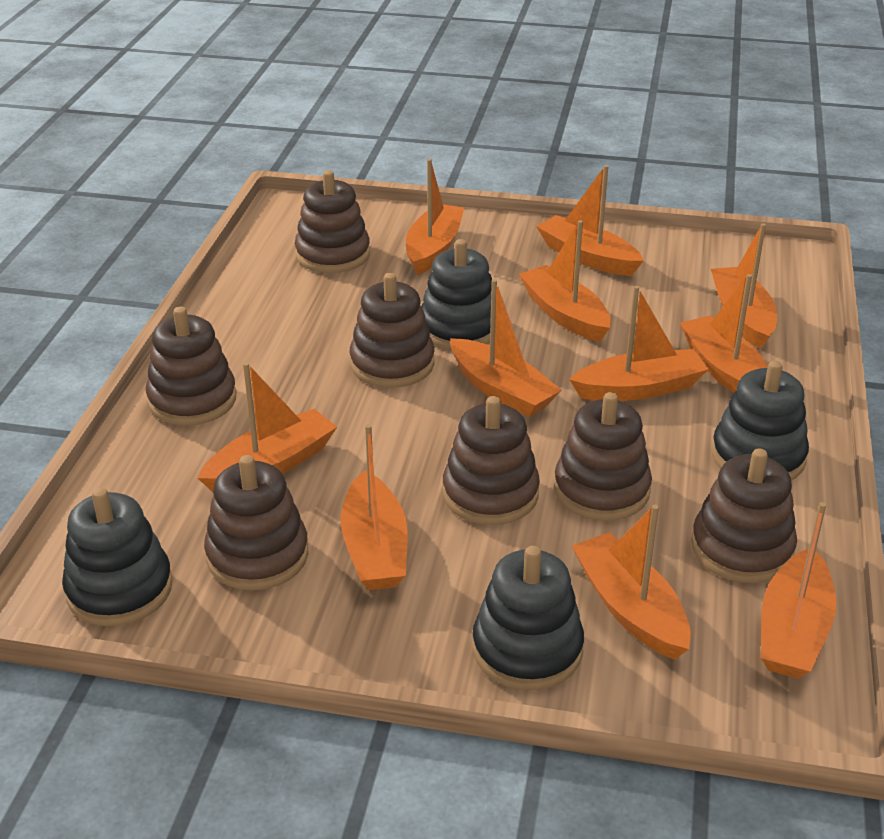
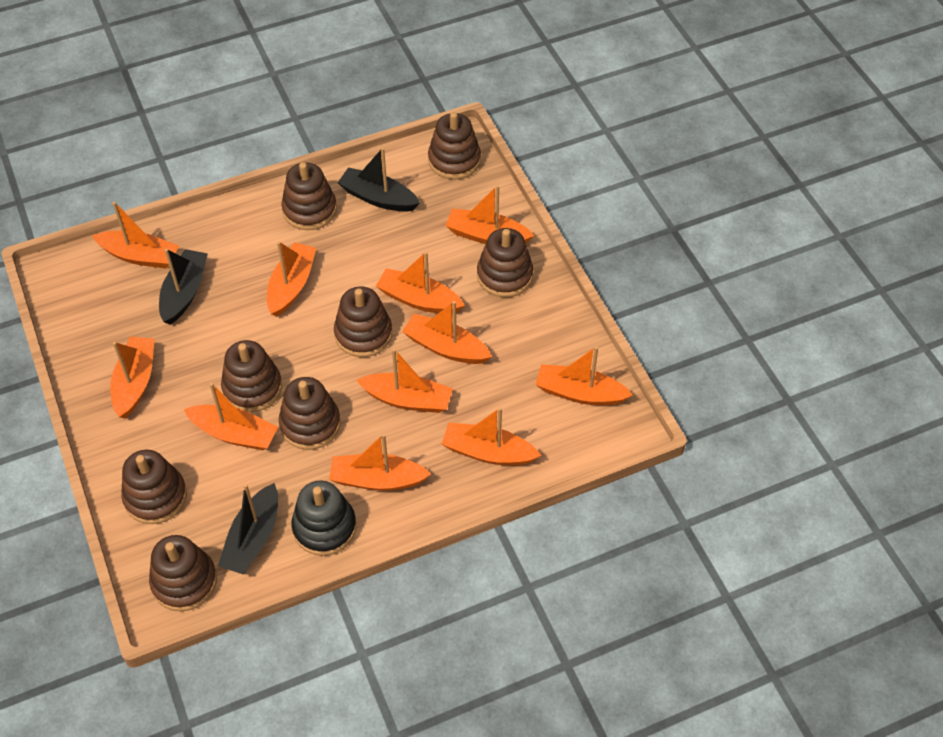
black boat: 0 -> 3
black stacking toy: 4 -> 1
brown stacking toy: 7 -> 8

